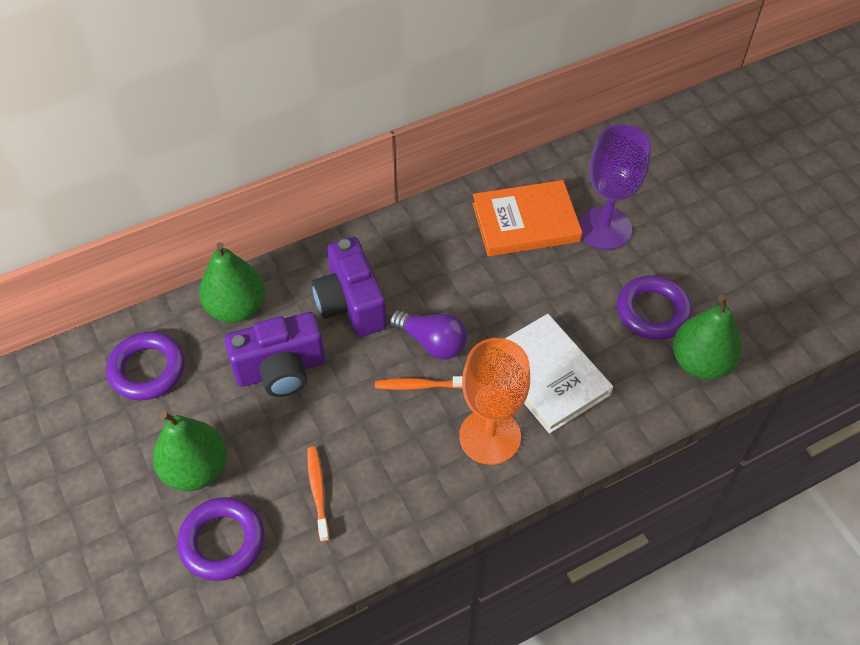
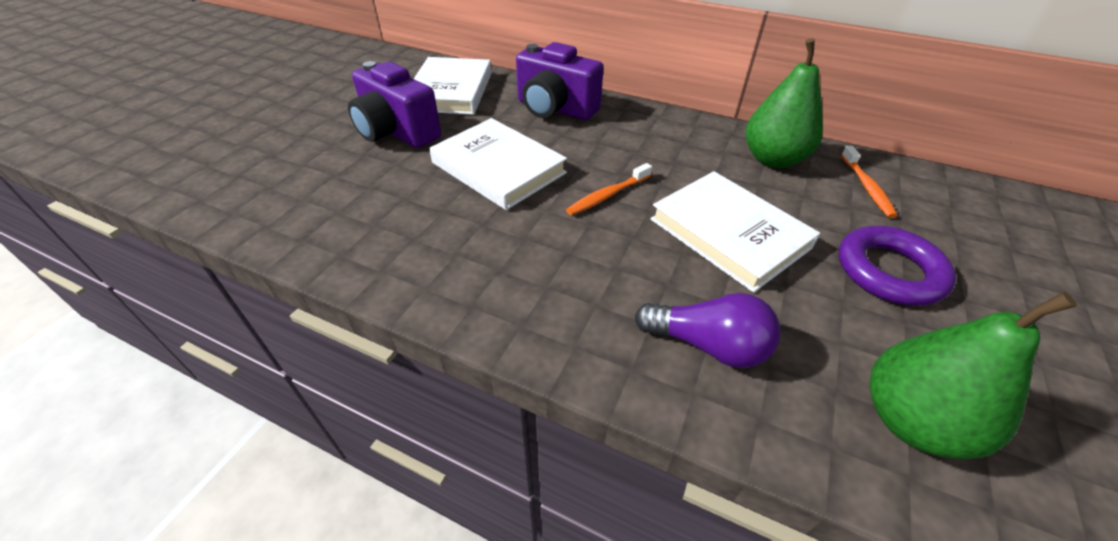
green pear: 3 -> 2
orange book: 1 -> 0
orange goblet: 1 -> 0
purple goblet: 1 -> 0
purple ring: 3 -> 1
white book: 1 -> 3

